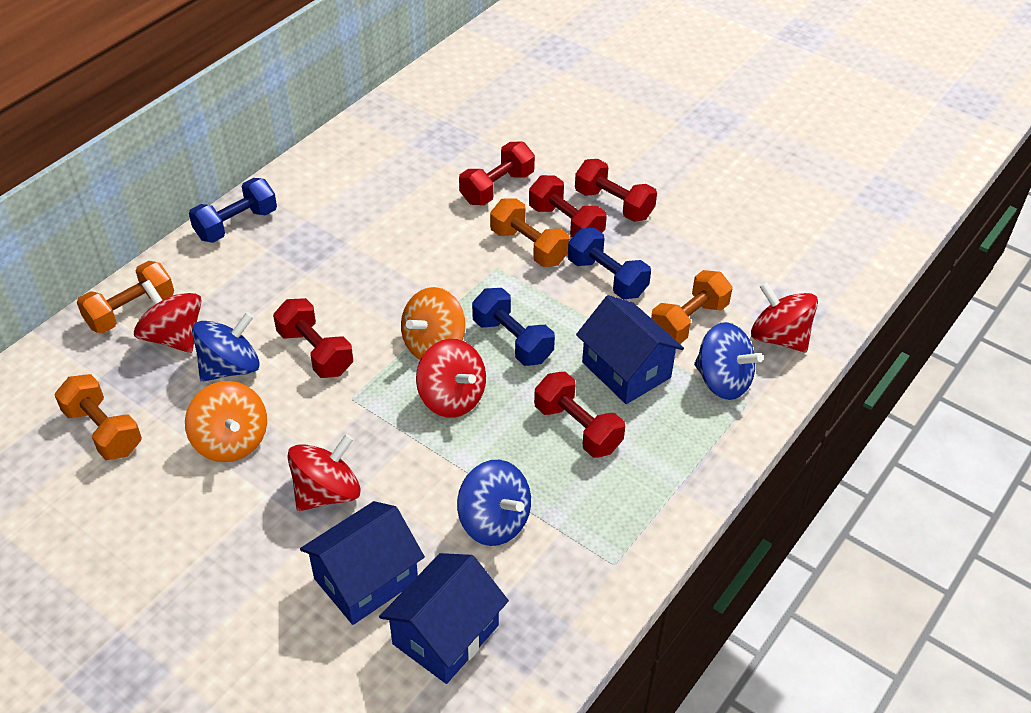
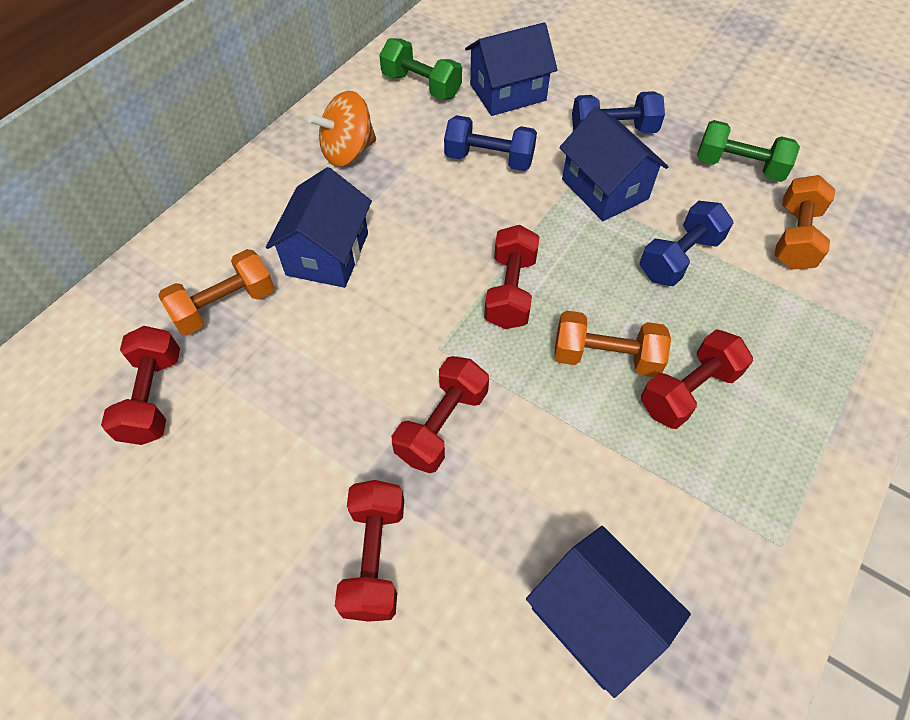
blue house: 3 -> 4
blue spinning top: 3 -> 0
green dumbbell: 0 -> 2
orange dumbbell: 4 -> 3
orange spinning top: 2 -> 1
red spinning top: 4 -> 0

